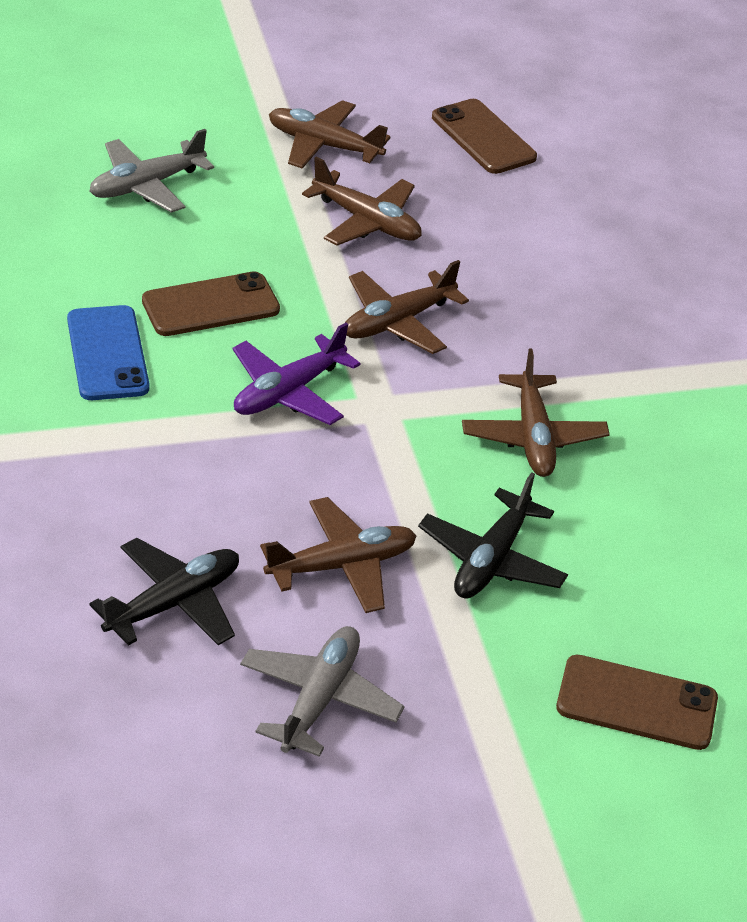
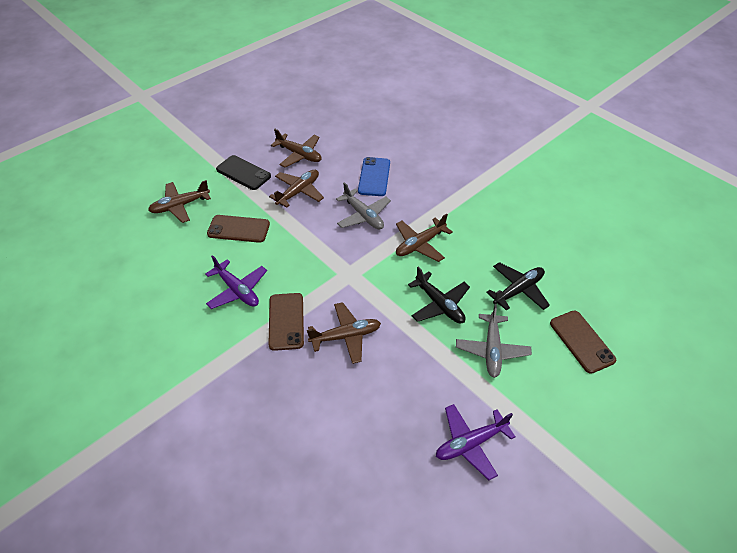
black phone: 0 -> 1
purple plane: 1 -> 2

